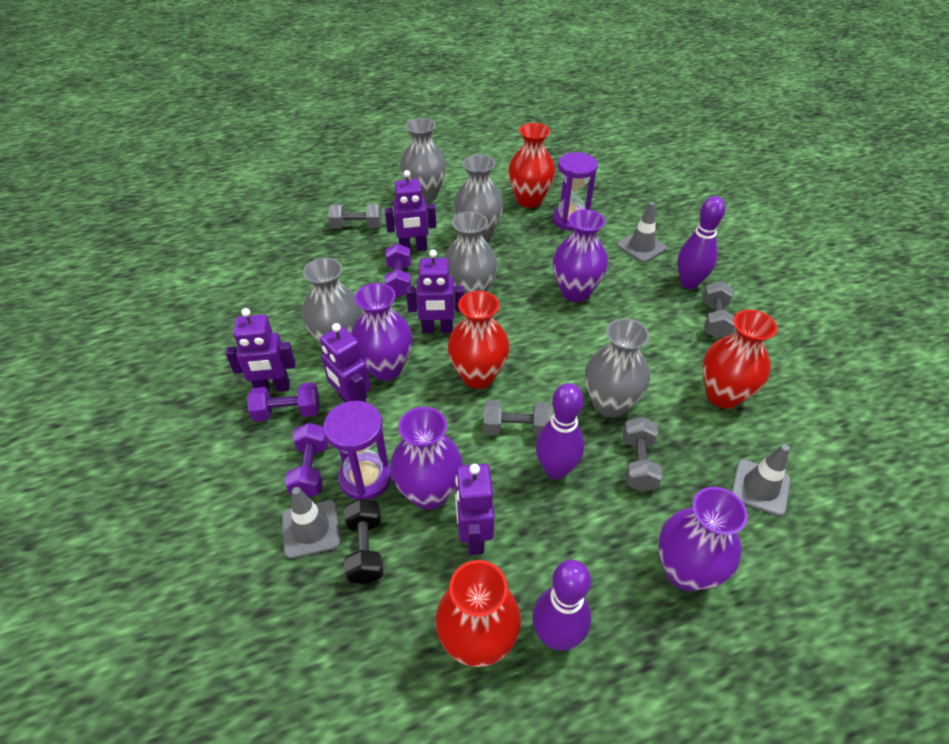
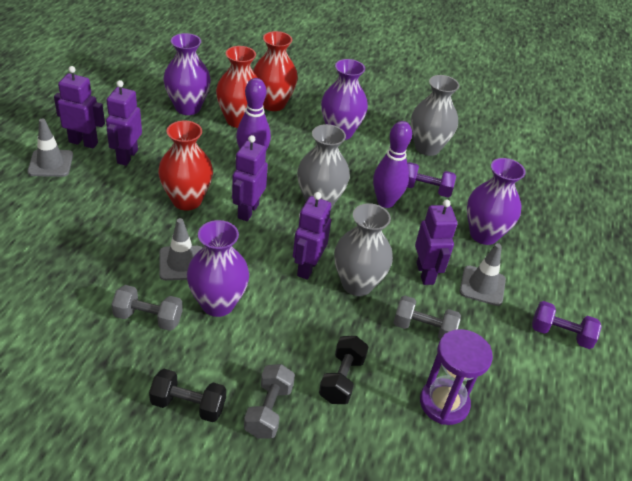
black dumbbell: 1 -> 2
grey dumbbell: 4 -> 3
grey vase: 5 -> 3
purple bowling pin: 3 -> 2
purple dumbbell: 3 -> 2
purple hourglass: 2 -> 1
red vase: 4 -> 3

